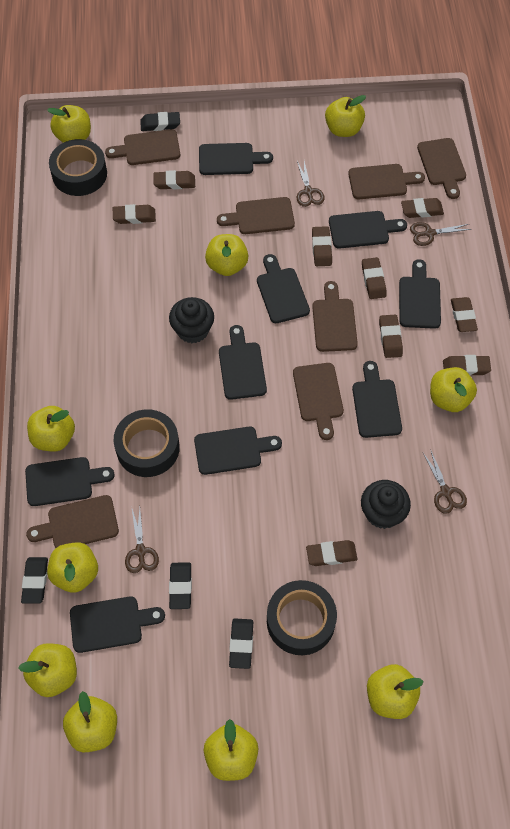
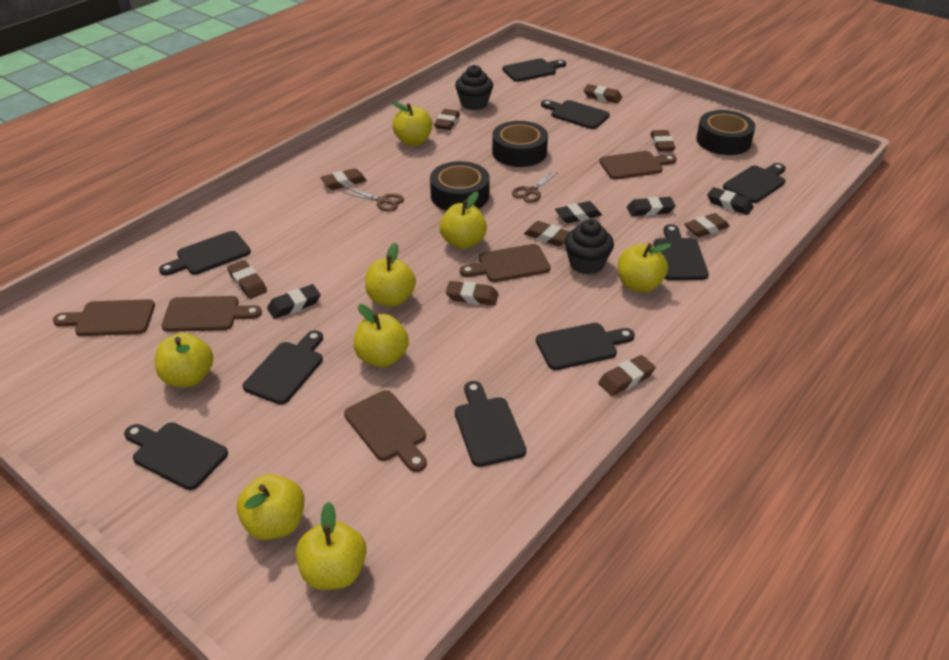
brown cutting board: 7 -> 5
brown scissors: 4 -> 2
yellow apple: 10 -> 8

